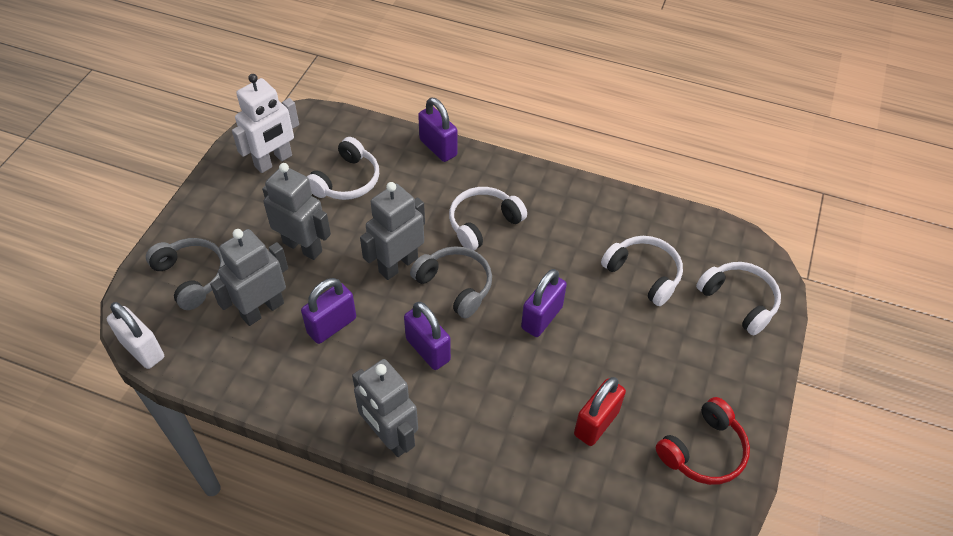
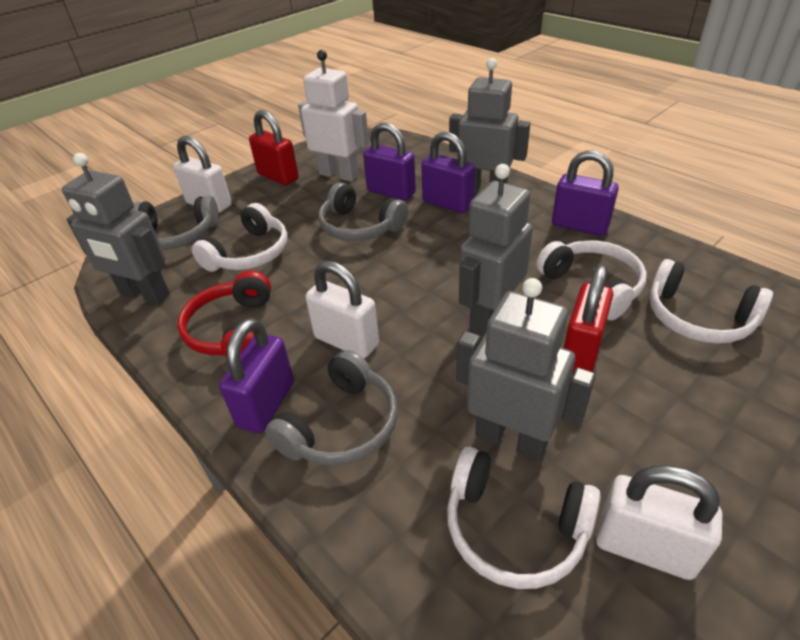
grey headphones: 2 -> 3
red padlock: 1 -> 2
white padlock: 1 -> 3

